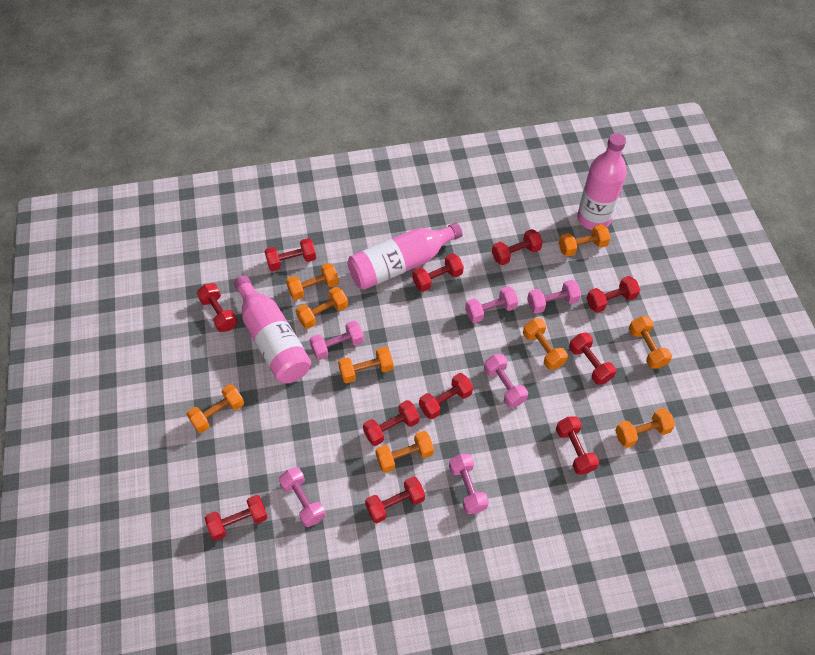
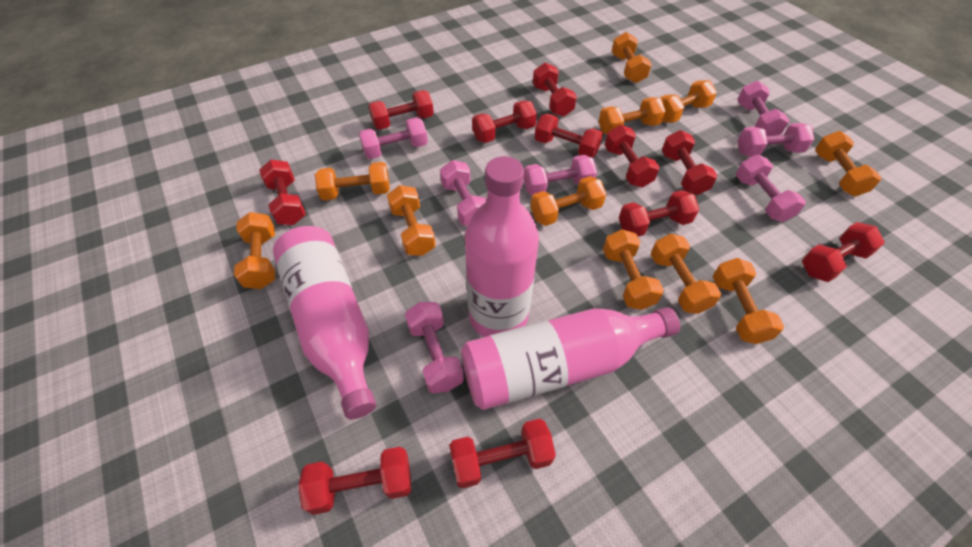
orange dumbbell: 9 -> 11
pink dumbbell: 6 -> 7

